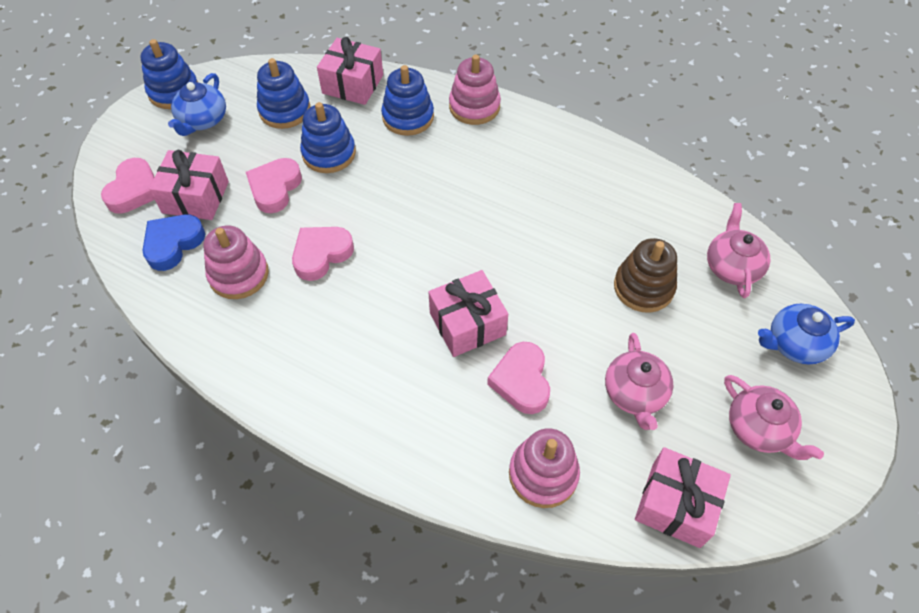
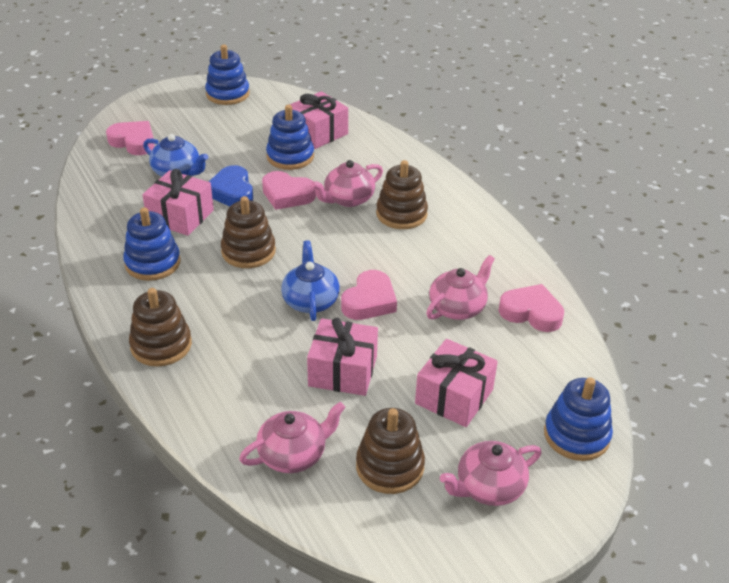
brown stacking toy: 1 -> 4
pink stacking toy: 3 -> 0
pink teapot: 3 -> 4

